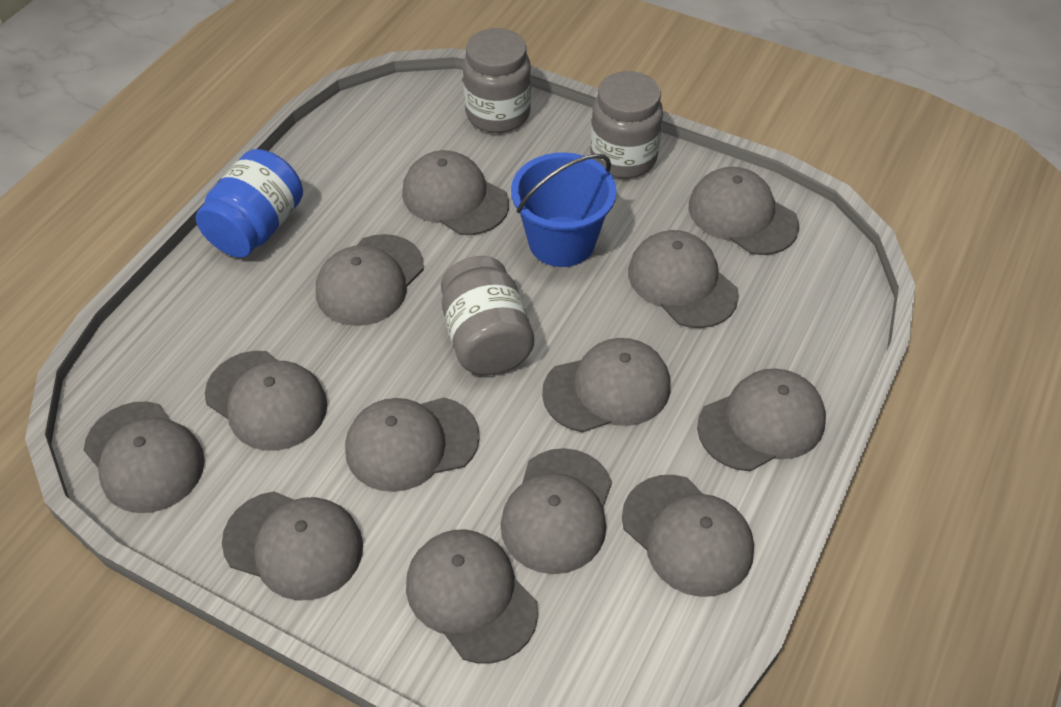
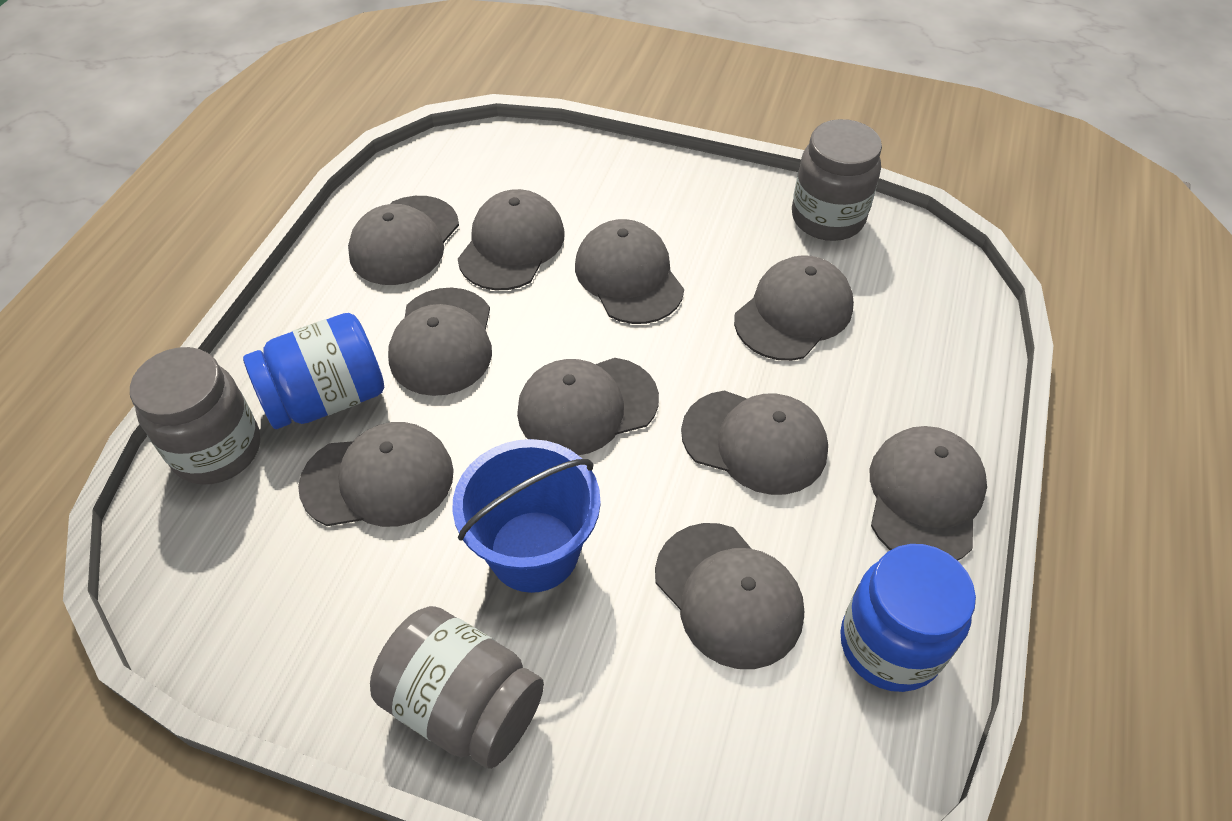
blue jar: 1 -> 2
grey cap: 13 -> 10

